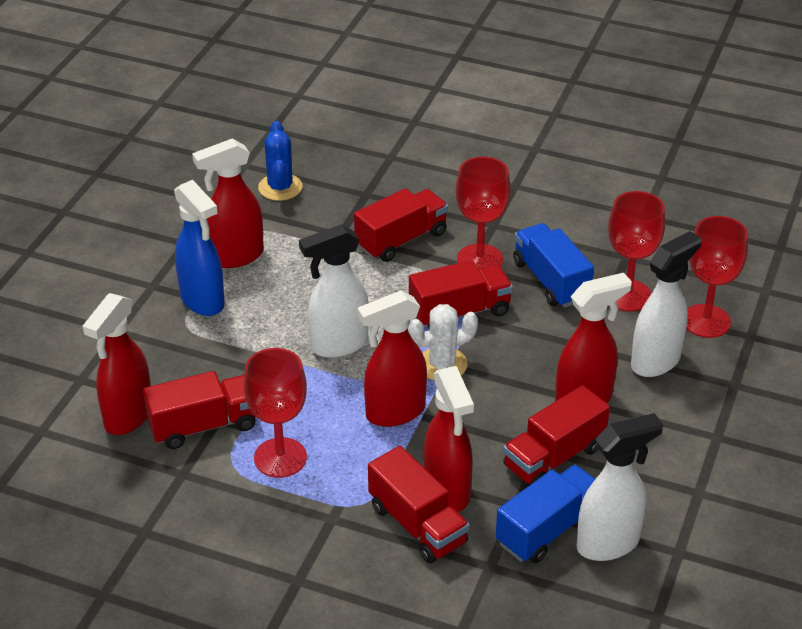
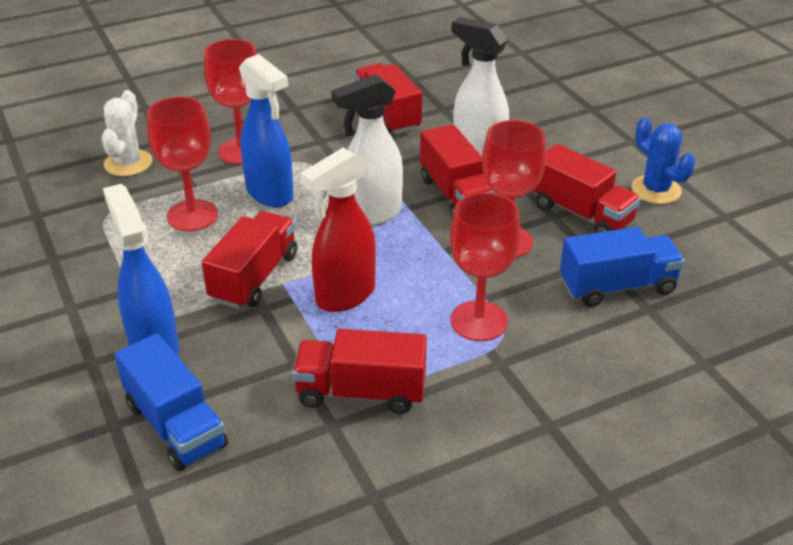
blue spray bottle: 1 -> 2
red spray bottle: 5 -> 1
white spray bottle: 3 -> 2

